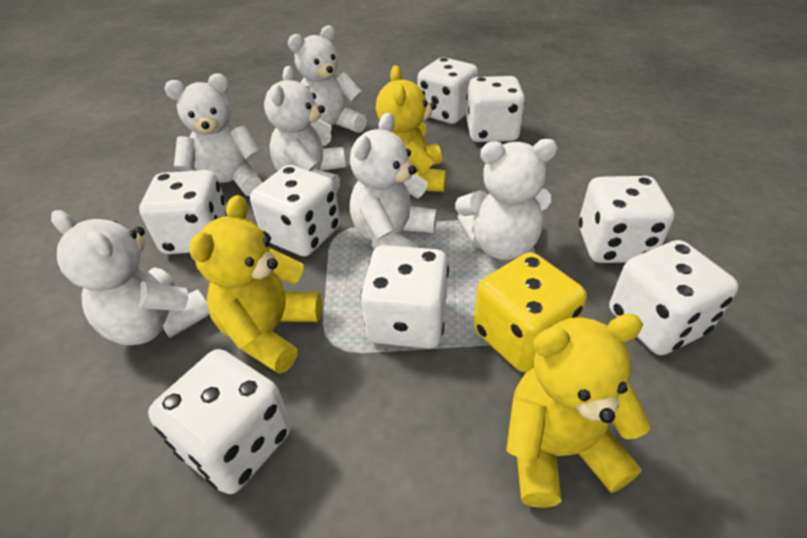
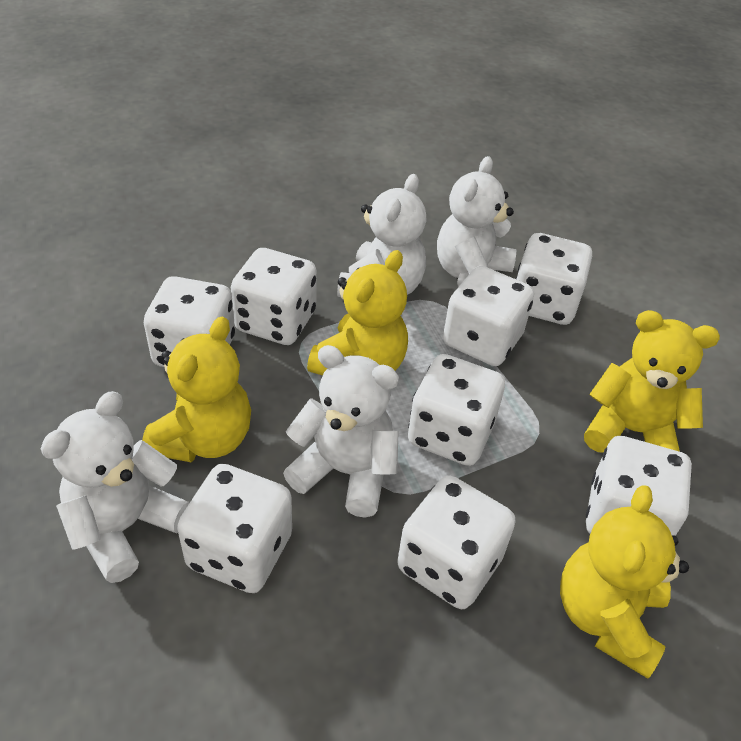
white teddy bear: 6 -> 4
yellow dice: 1 -> 0
yellow teddy bear: 3 -> 4

